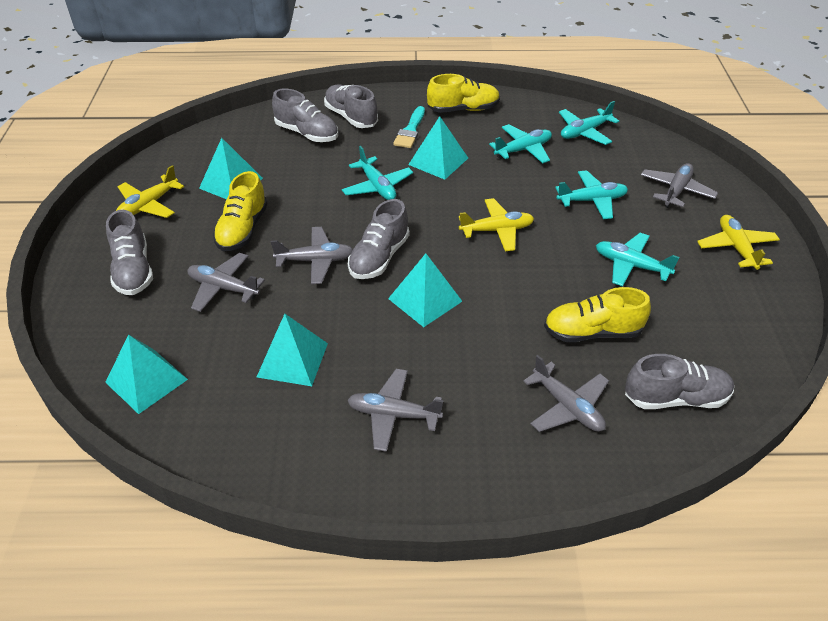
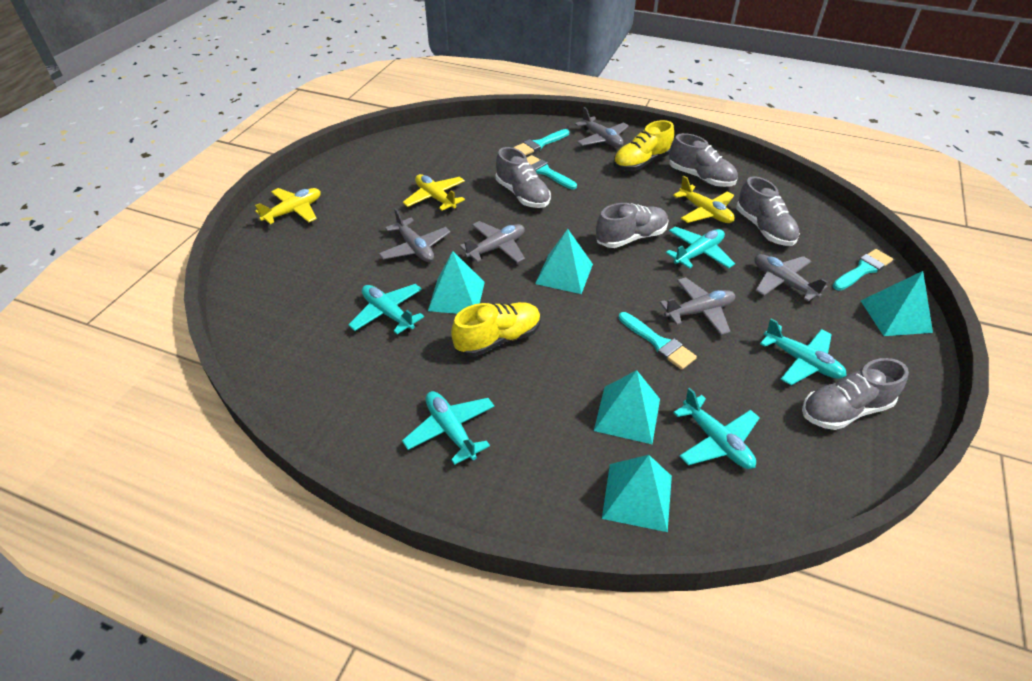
turquoise brush: 1 -> 4
yellow shoe: 3 -> 2

